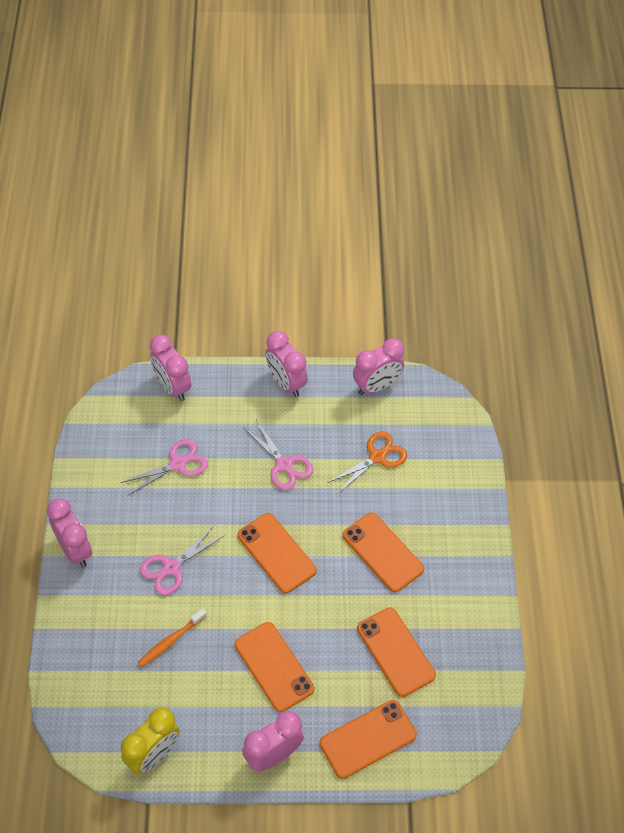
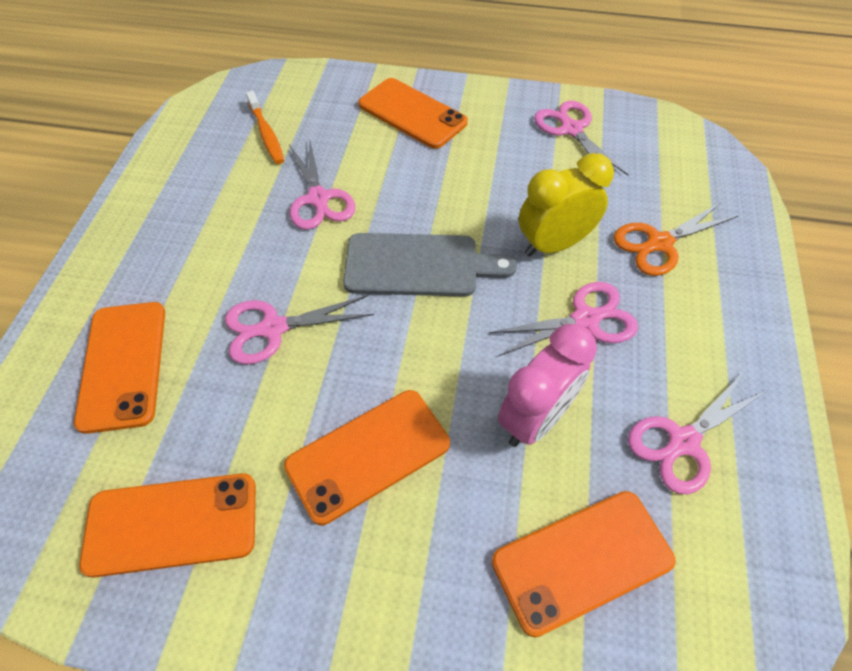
grey cutting board: 0 -> 1
pink clock: 5 -> 1
pink scissors: 3 -> 5

